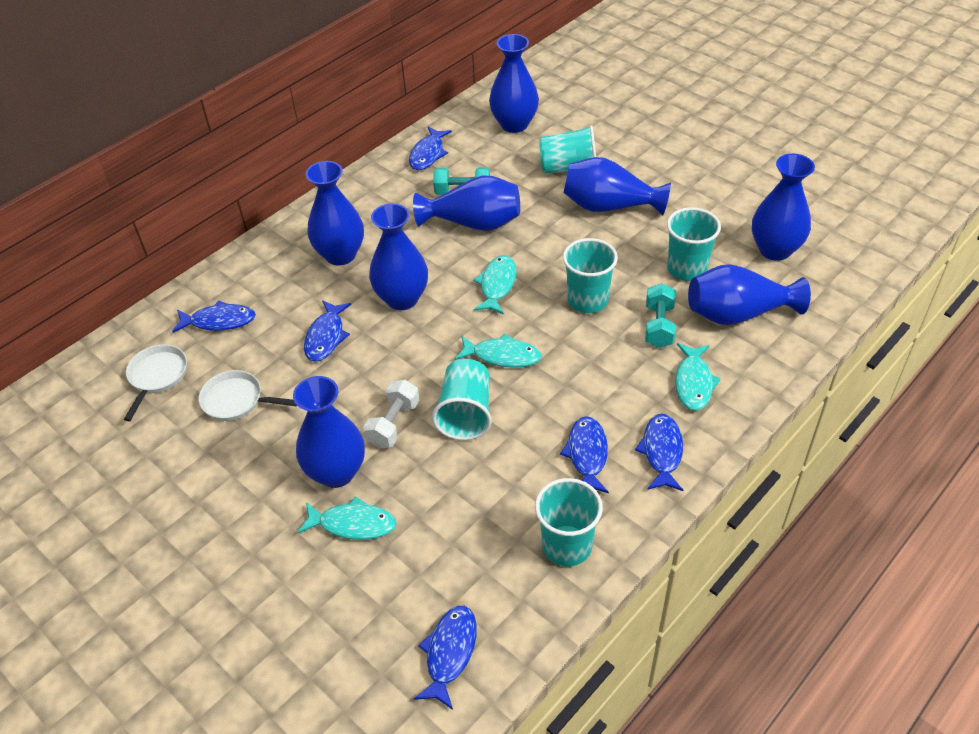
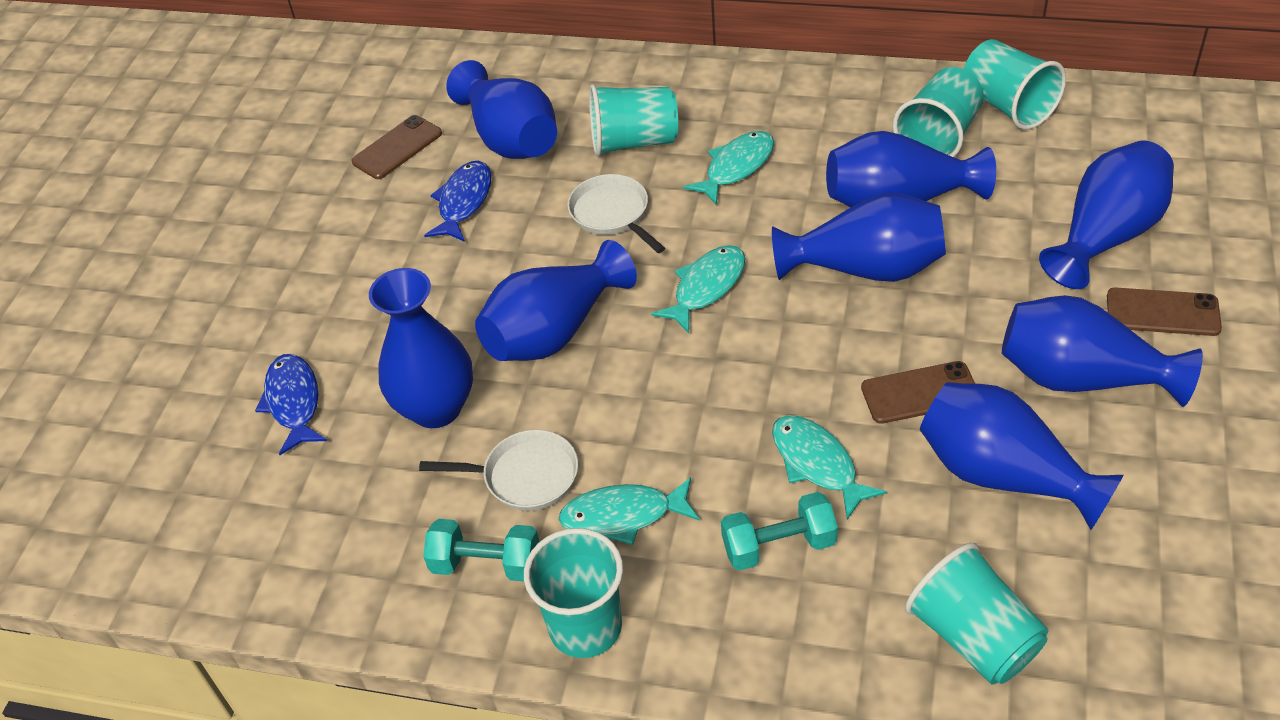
blue fish: 6 -> 2
brown phone: 0 -> 3
white dumbbell: 1 -> 0

